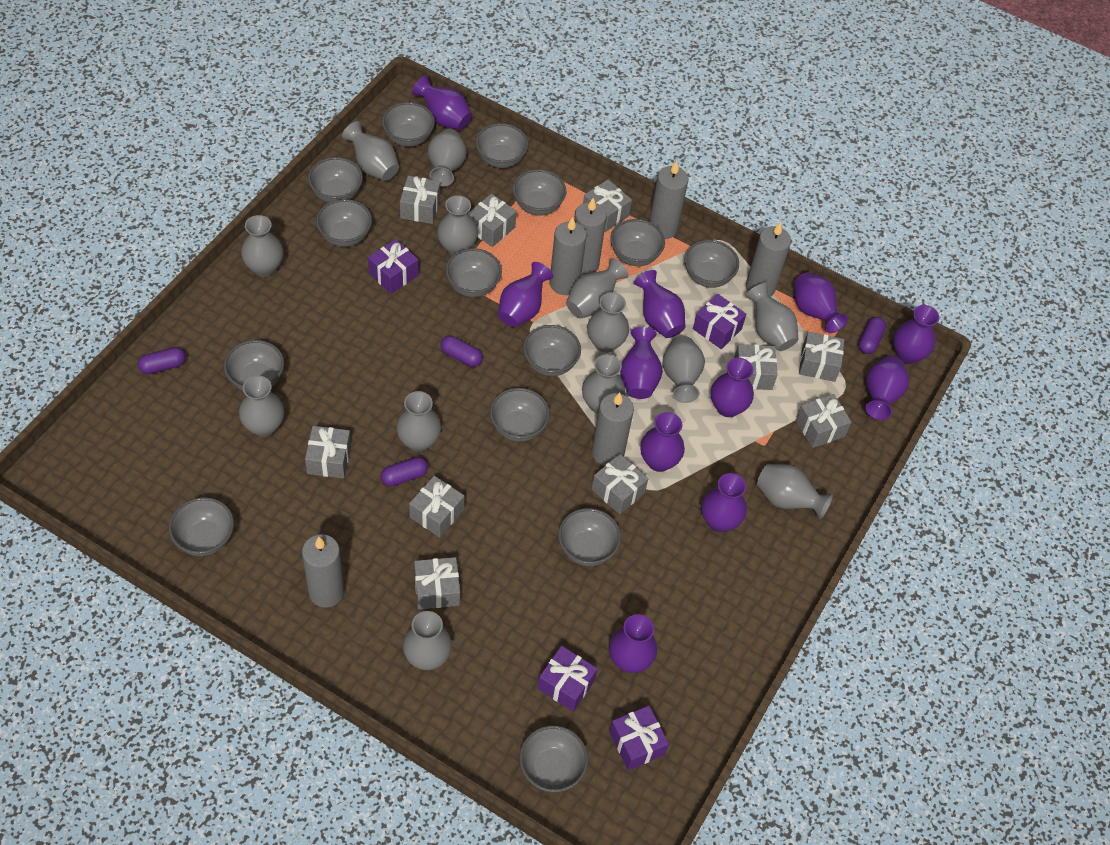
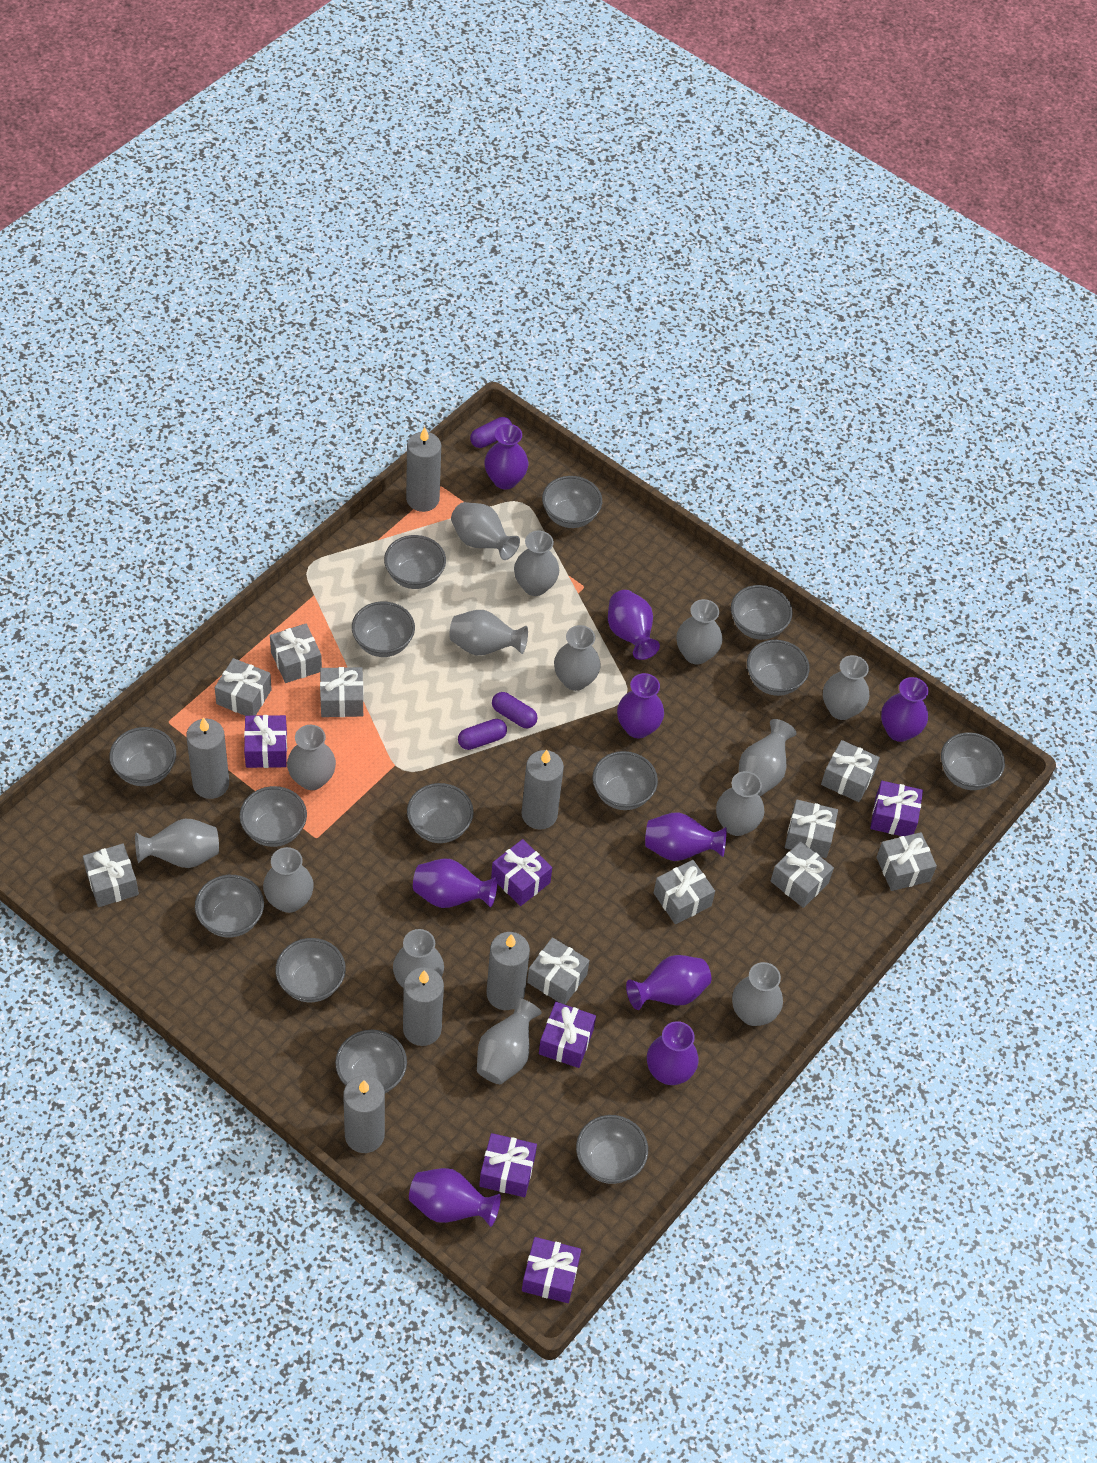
grey vase: 13 -> 14
purple capsule: 4 -> 3
purple gift: 4 -> 6
purple vase: 11 -> 9

